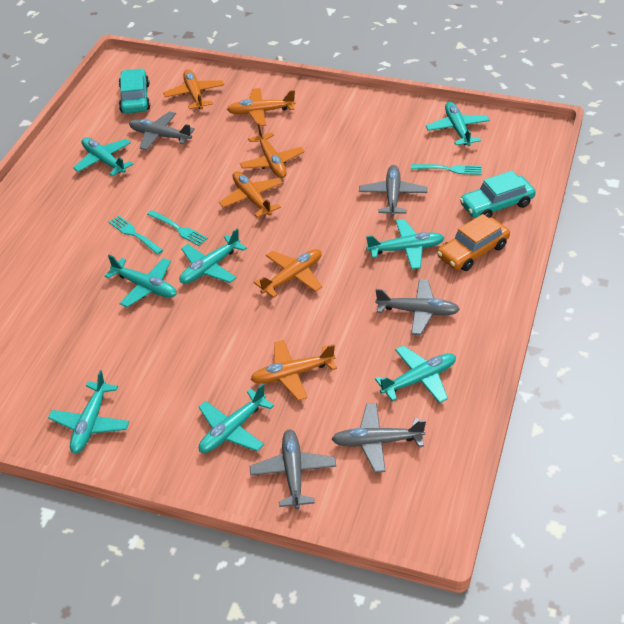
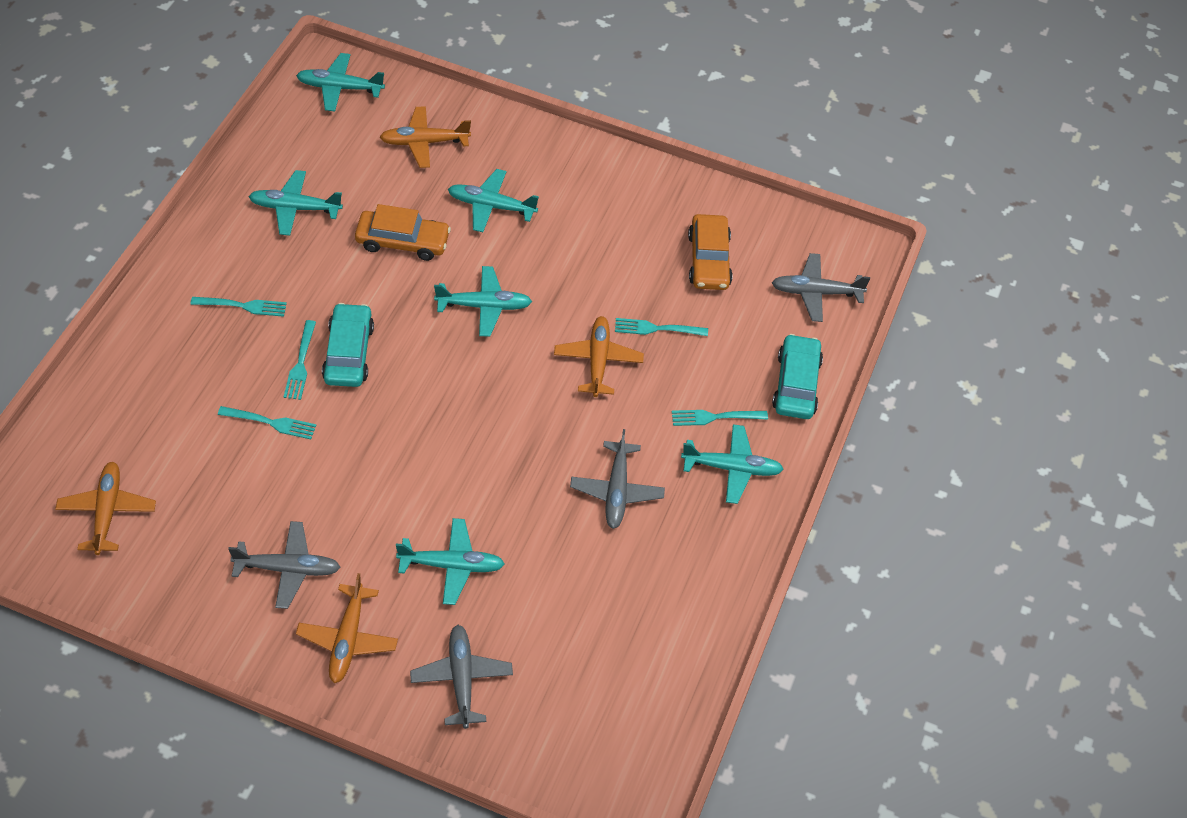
grey plane: 5 -> 4
orange car: 1 -> 2
orange plane: 6 -> 4
turquoise fork: 3 -> 5
turquoise plane: 8 -> 6

